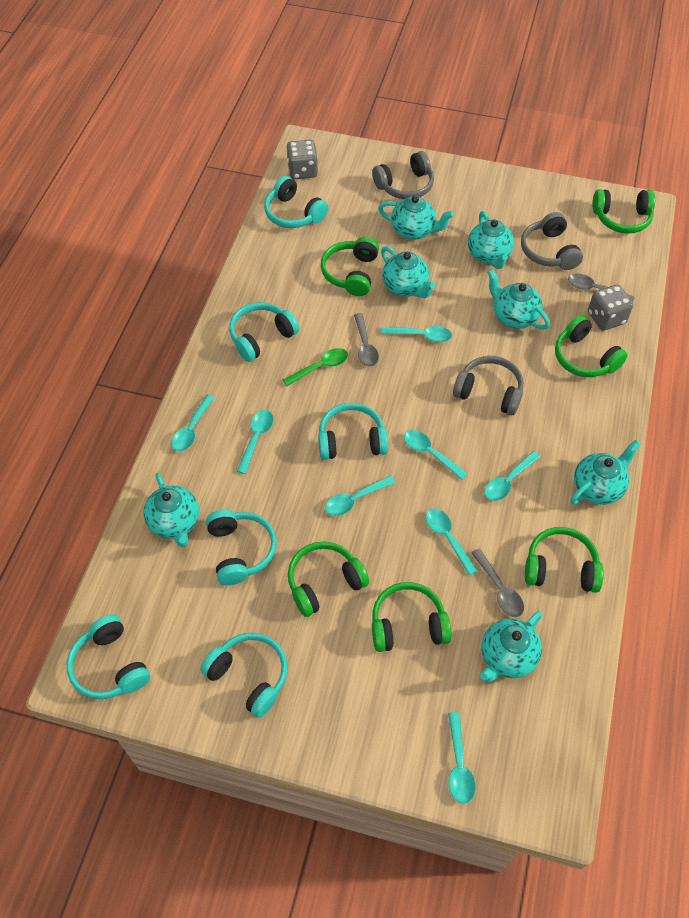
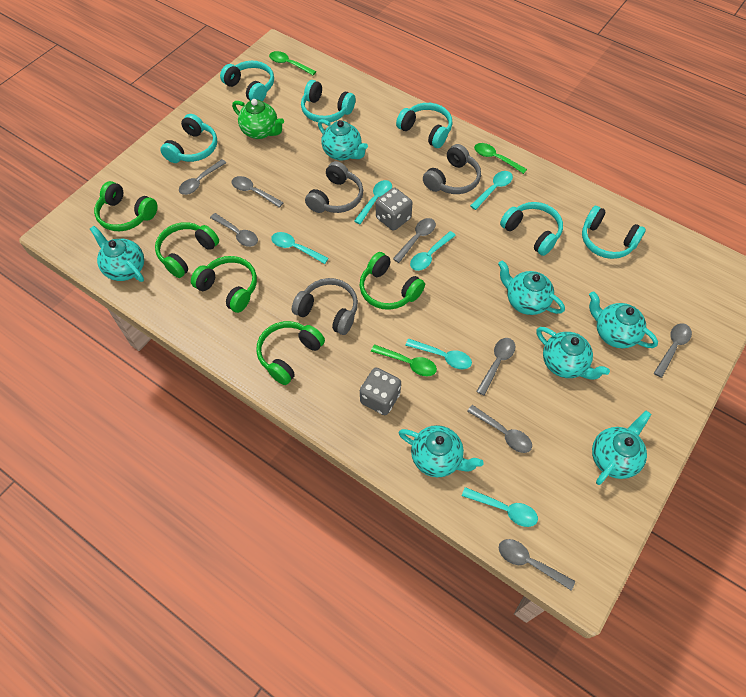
green headphones: 6 -> 5
green spoon: 1 -> 3
green teapot: 0 -> 1
grey spoon: 3 -> 8
turquoise spoon: 8 -> 6

